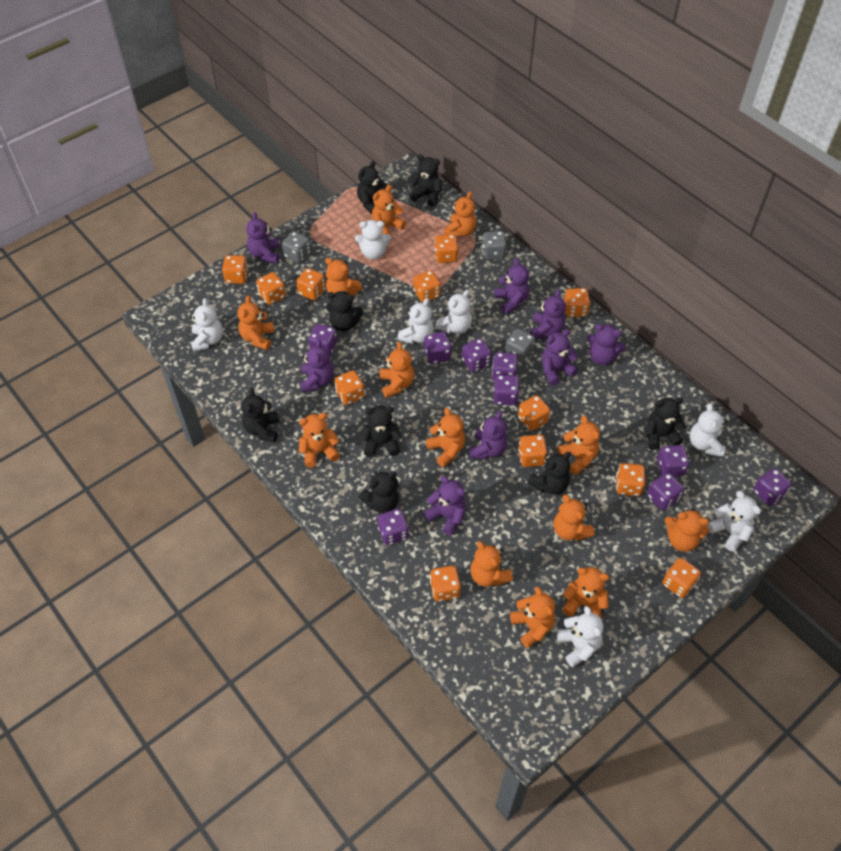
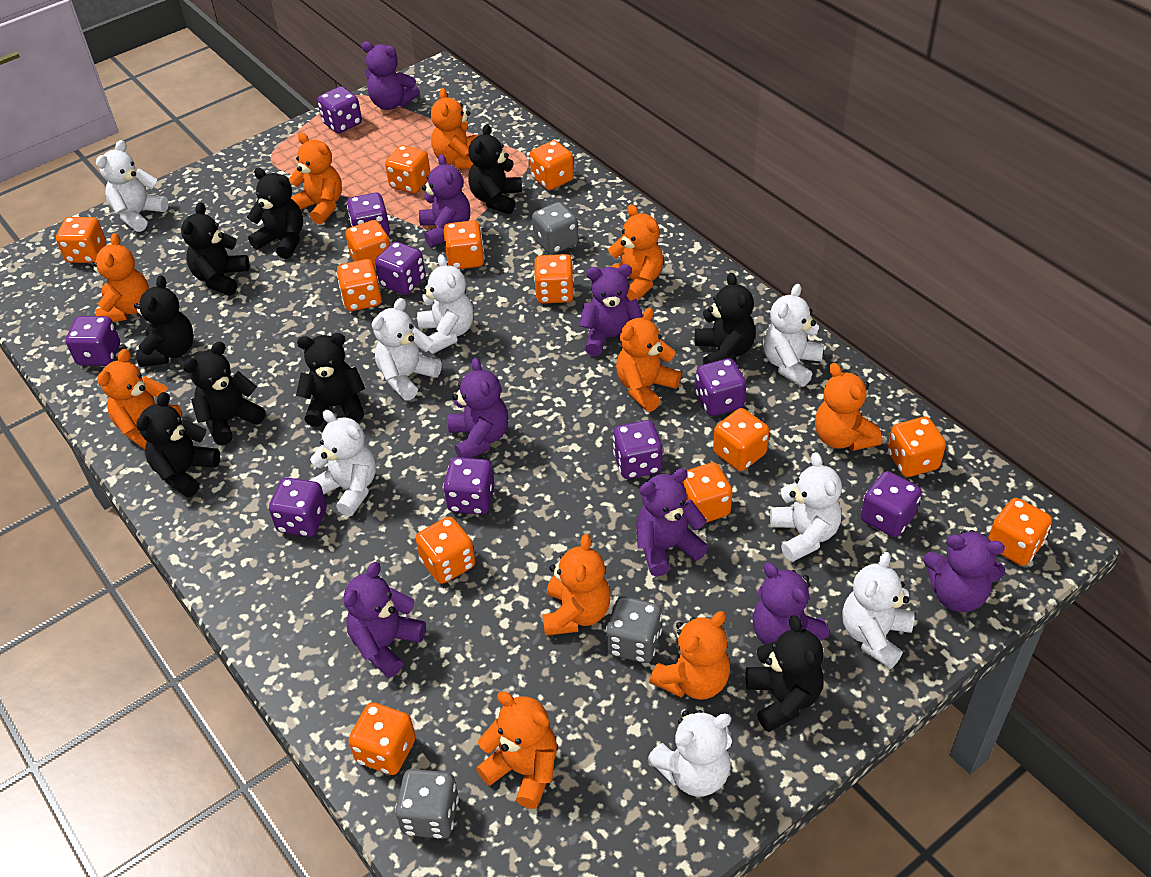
black teddy bear: 8 -> 9
orange dice: 12 -> 13
orange teddy bear: 13 -> 10
white teddy bear: 7 -> 8

